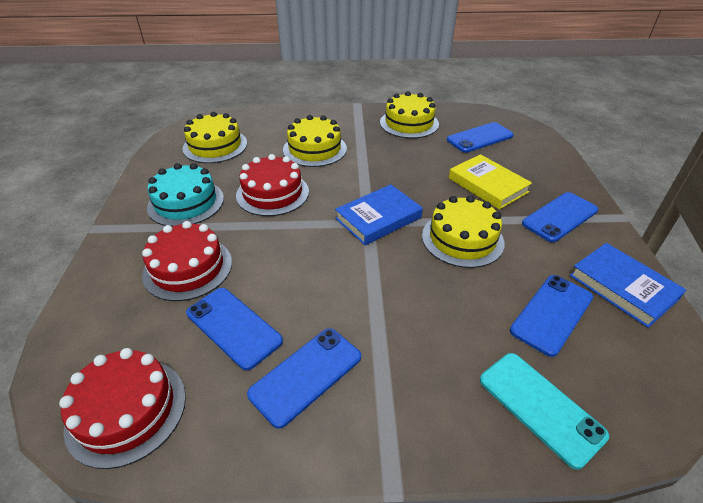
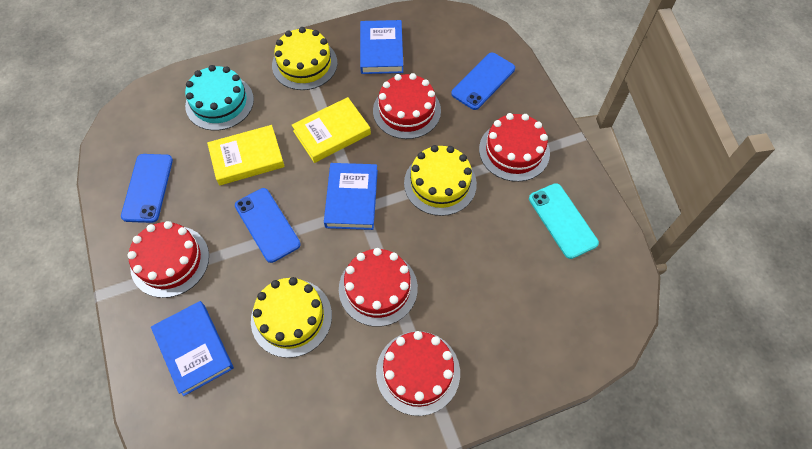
blue book: 2 -> 3
blue phone: 5 -> 3
red cake: 3 -> 5
yellow book: 1 -> 2
yellow cake: 4 -> 3

